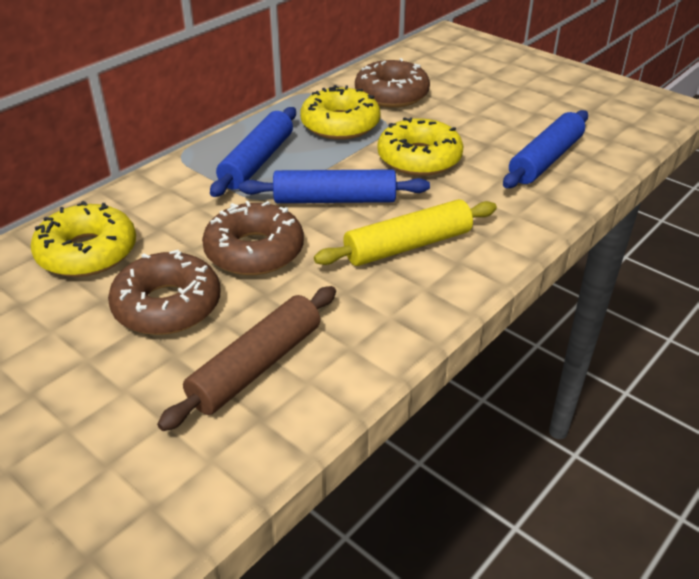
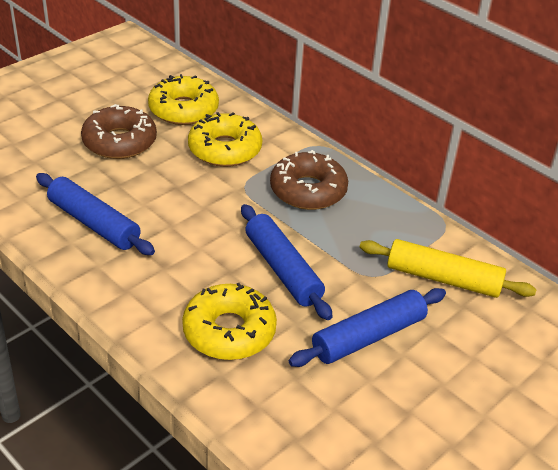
brown donut: 3 -> 2
brown rolling pin: 1 -> 0

